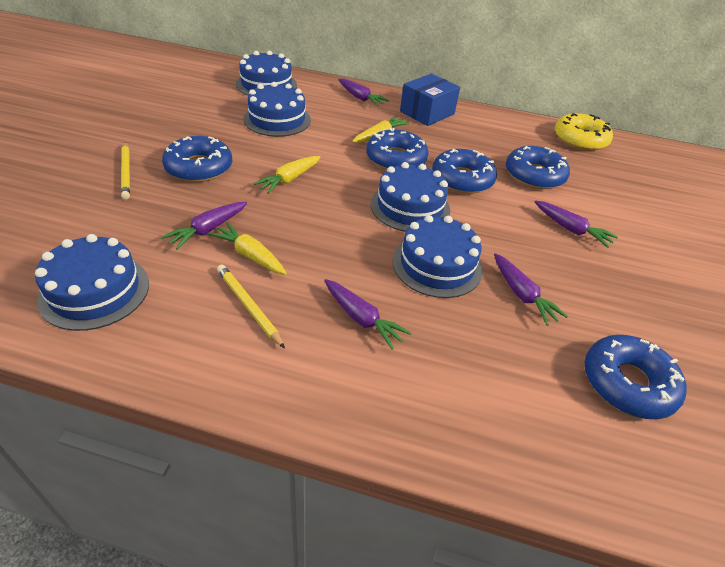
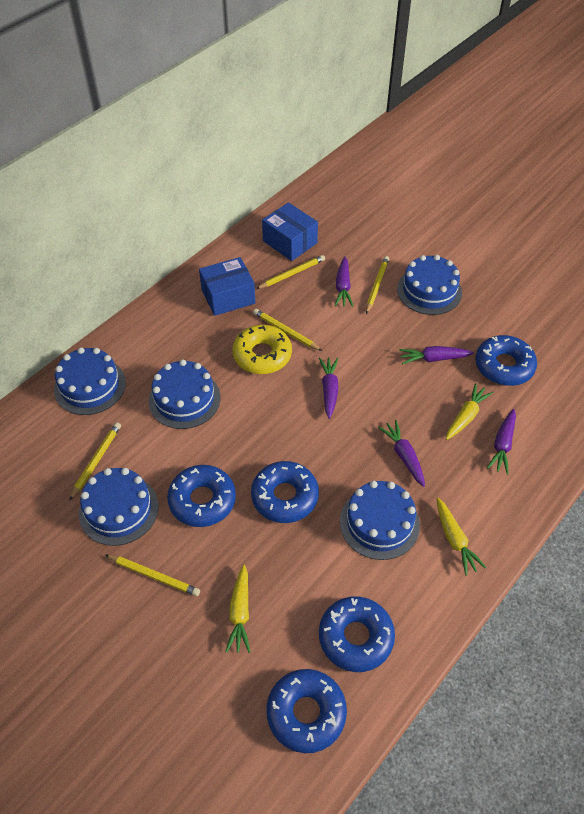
blue box: 1 -> 2
yellow pencil: 2 -> 5

